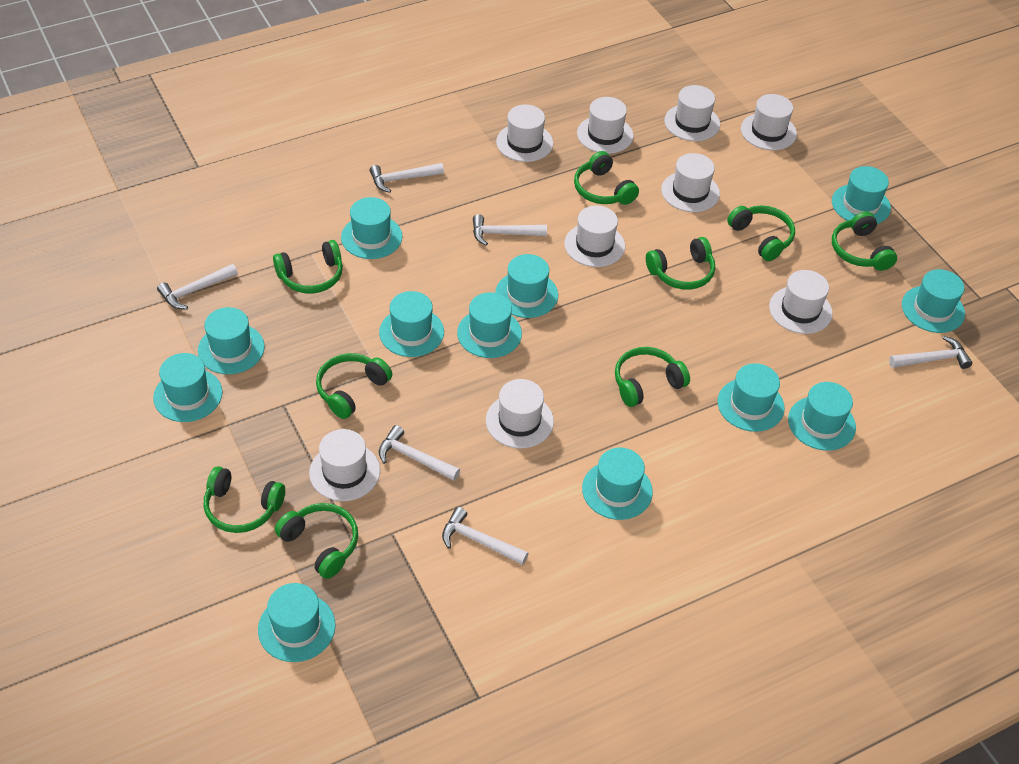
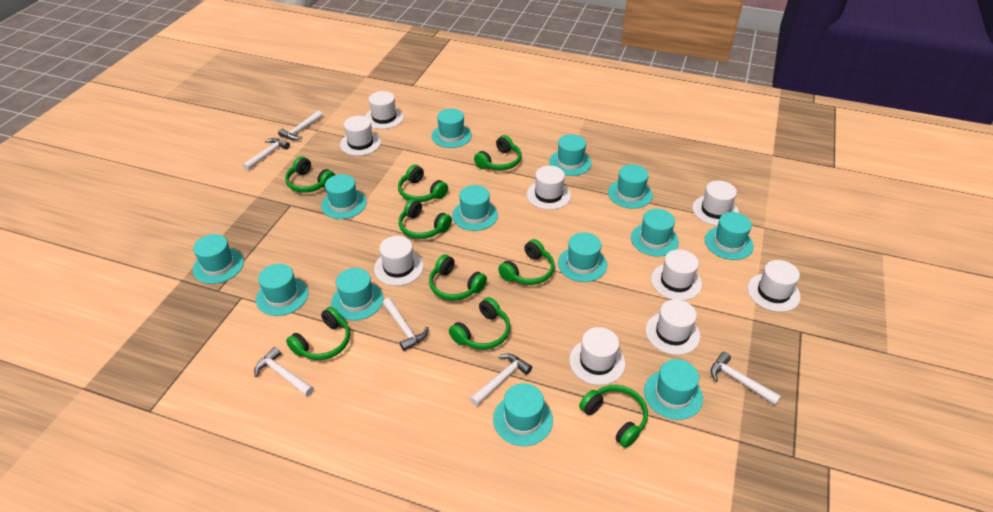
turquoise hat: 12 -> 13

